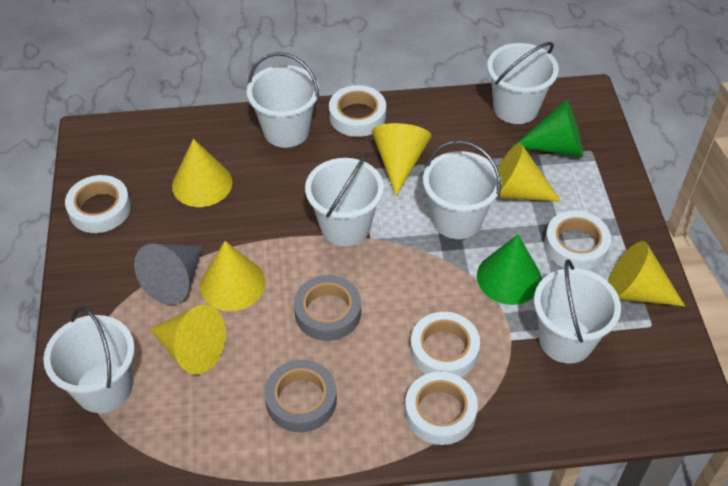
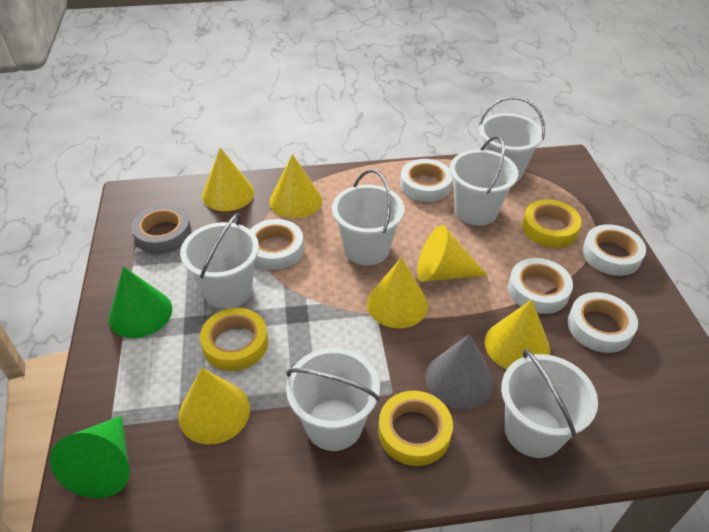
grey tape: 2 -> 1
yellow tape: 0 -> 3

